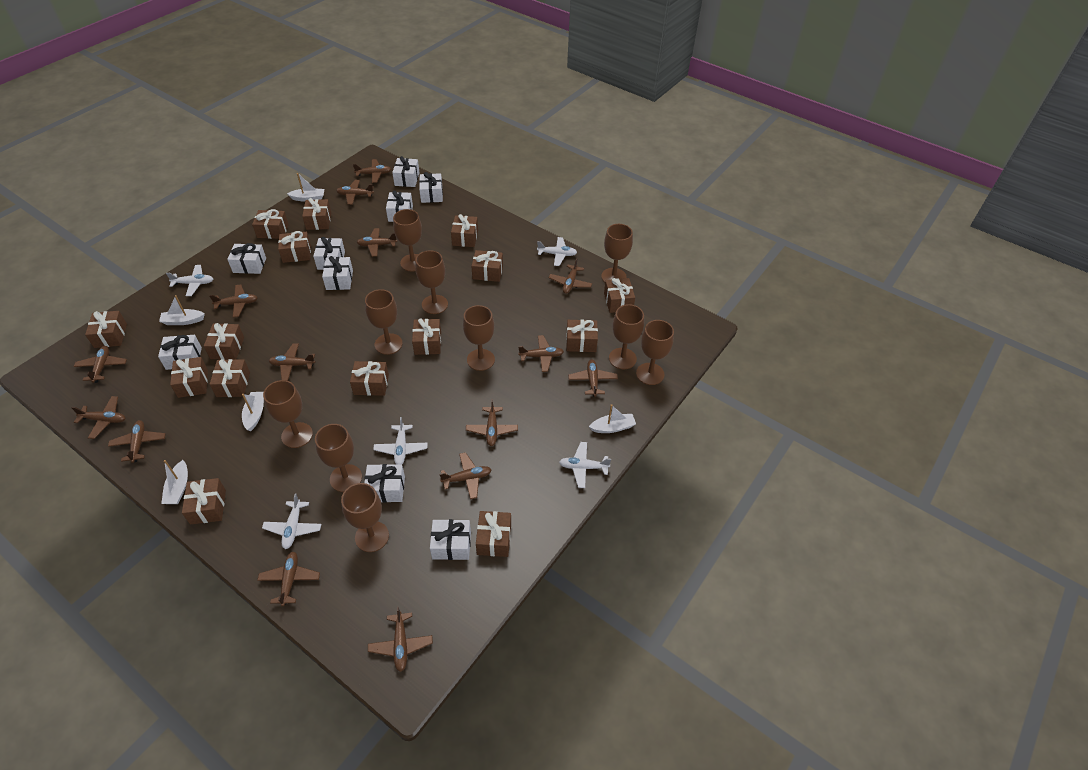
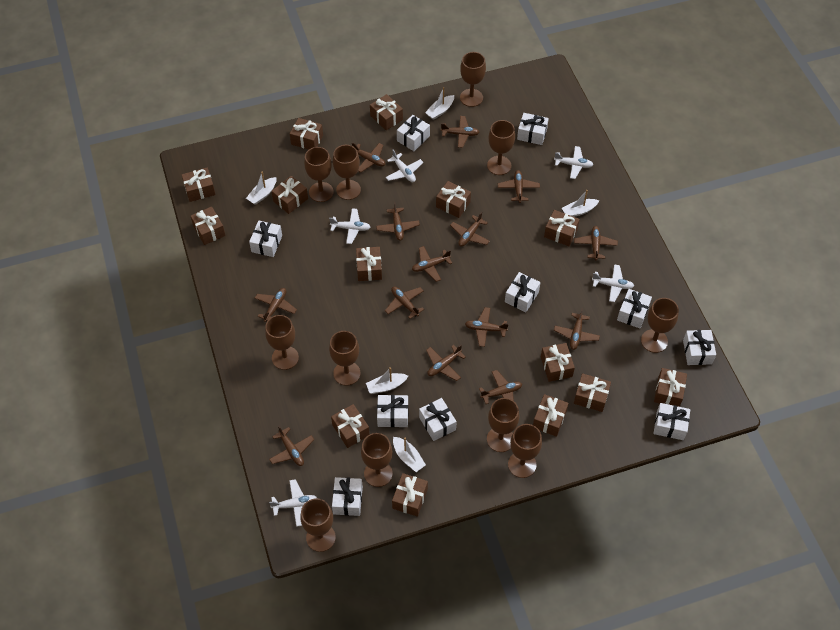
brown gift: 15 -> 14
brown goblet: 10 -> 11
brown plane: 15 -> 14
white gift: 9 -> 10

